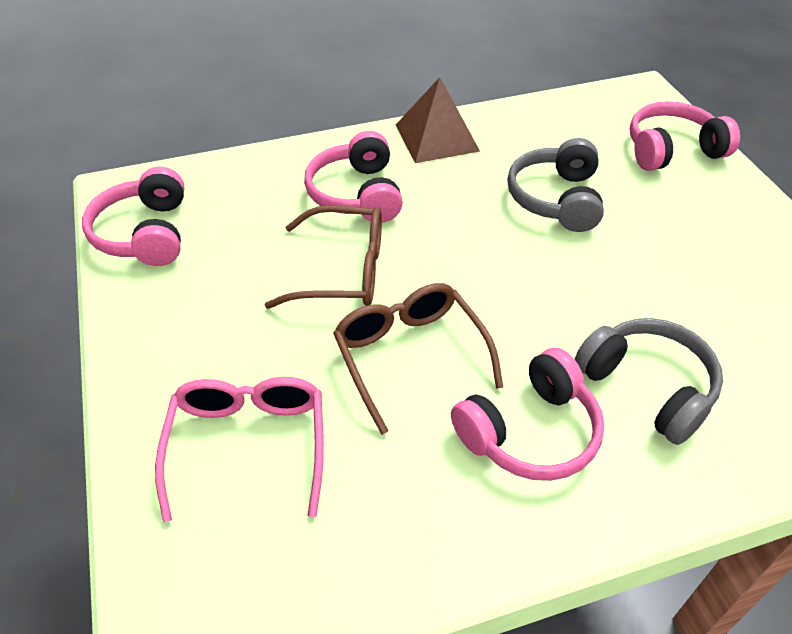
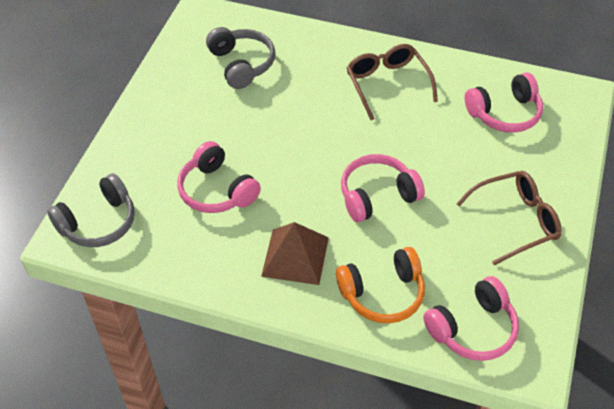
orange headphones: 0 -> 1
pink glasses: 1 -> 0

